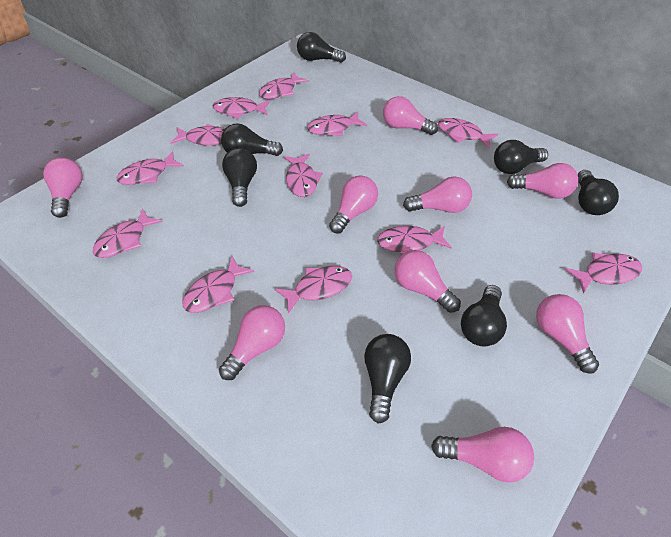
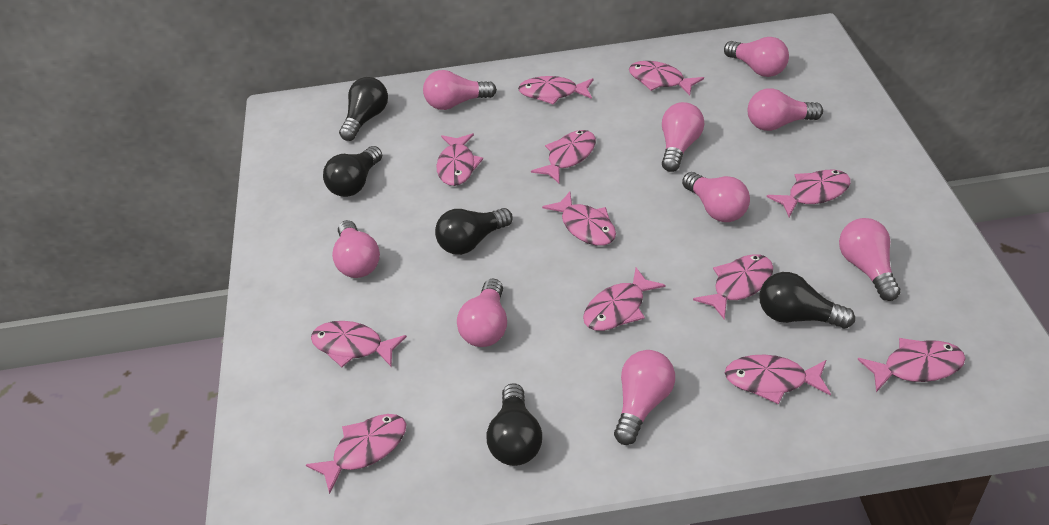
black light bulb: 7 -> 5

